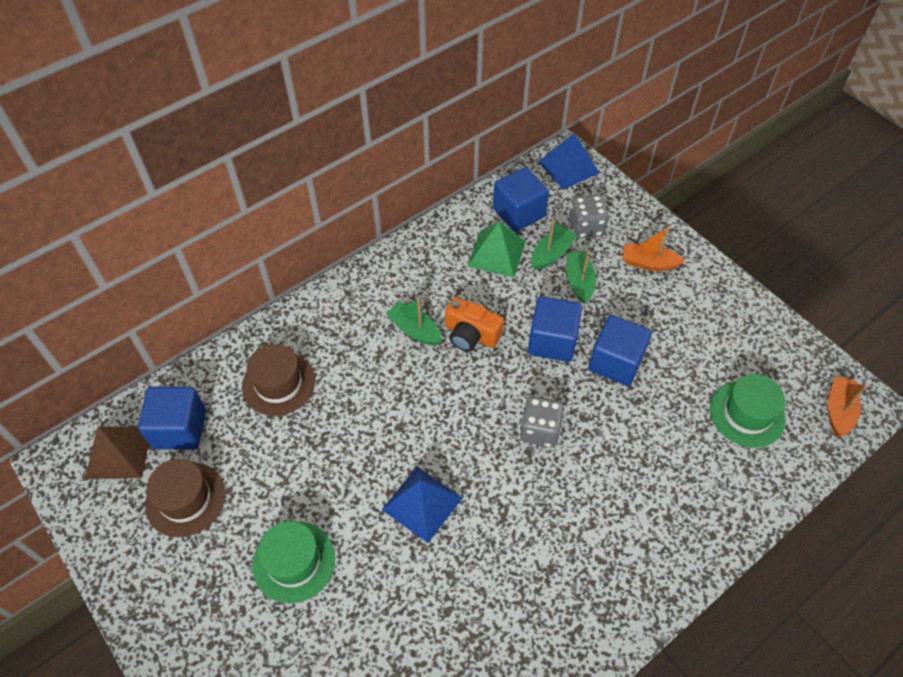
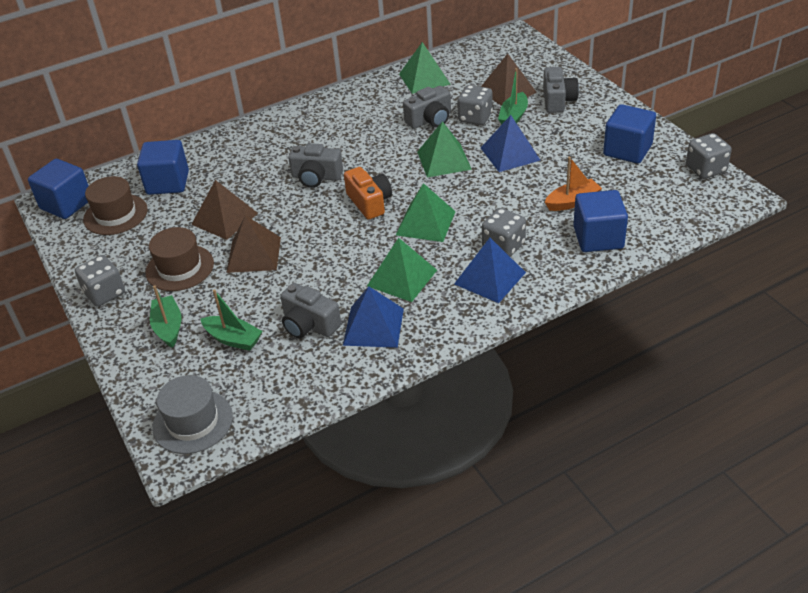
blue pyramid: 2 -> 3
brown pyramid: 1 -> 3
green hat: 2 -> 0
green pyramid: 1 -> 4
grey camera: 0 -> 4
grey dice: 2 -> 4
grey hat: 0 -> 1
orange boat: 2 -> 1

